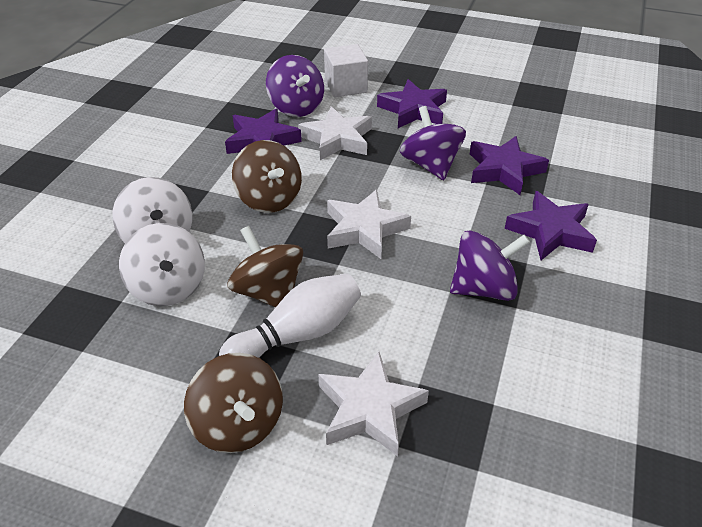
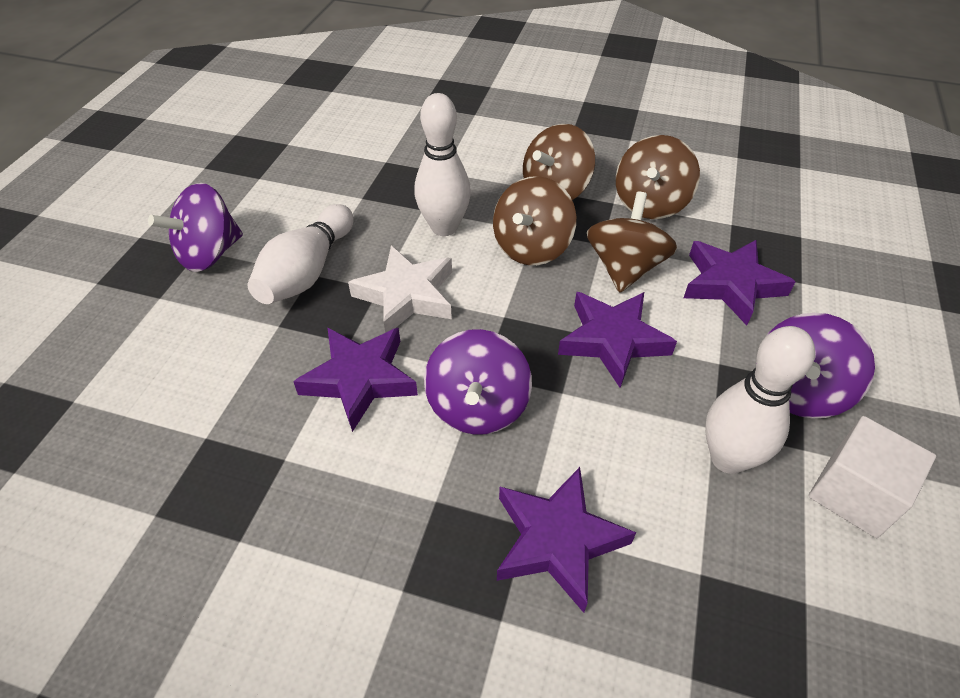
brown spinning top: 3 -> 4
white bowling pin: 1 -> 3
white spinning top: 2 -> 0
white star: 3 -> 1

